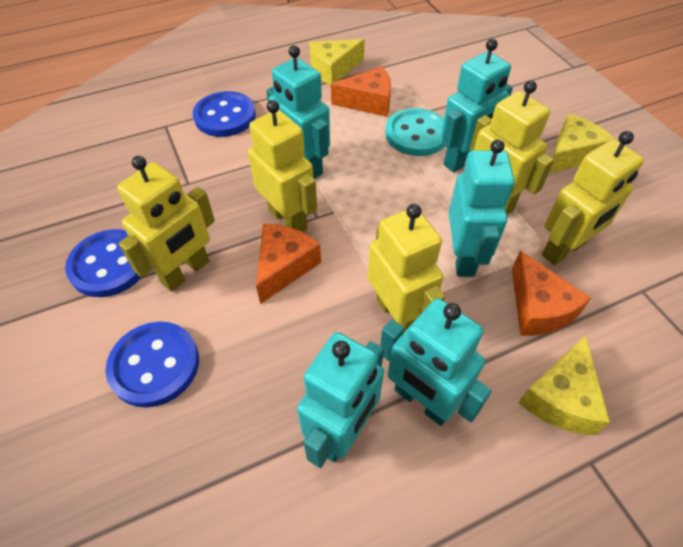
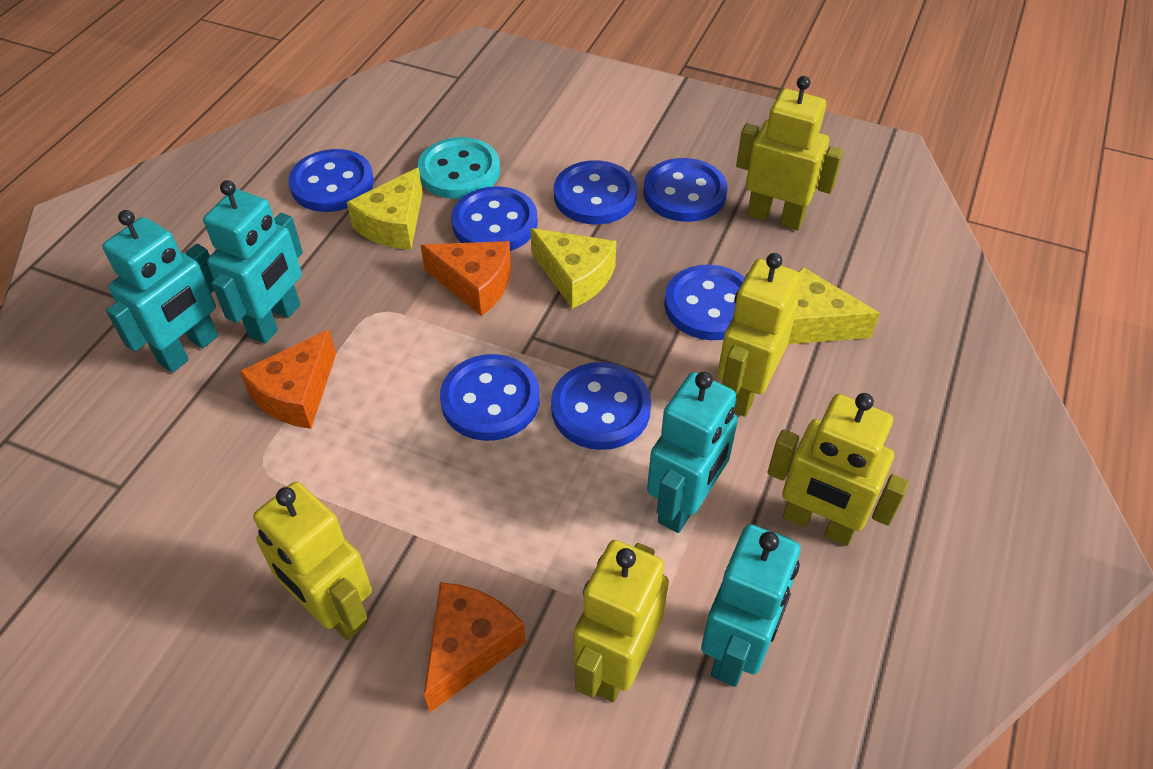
blue button: 3 -> 7
turquoise robot: 5 -> 4

